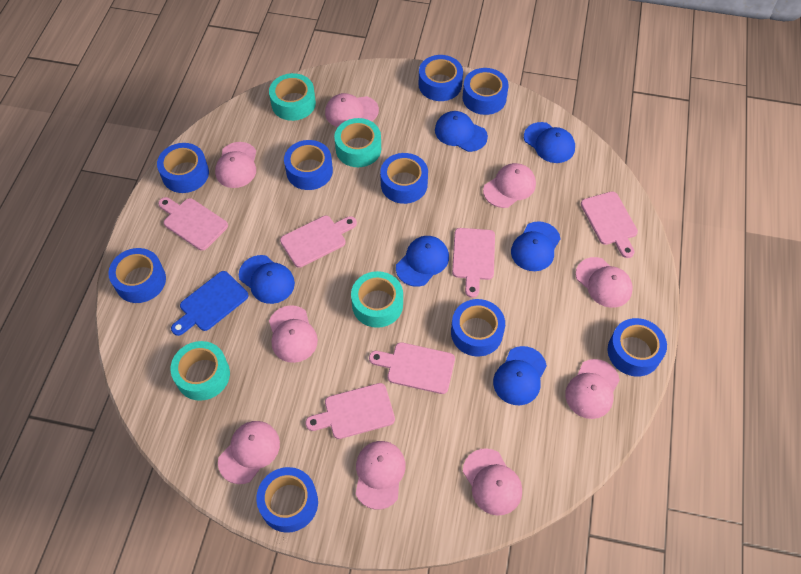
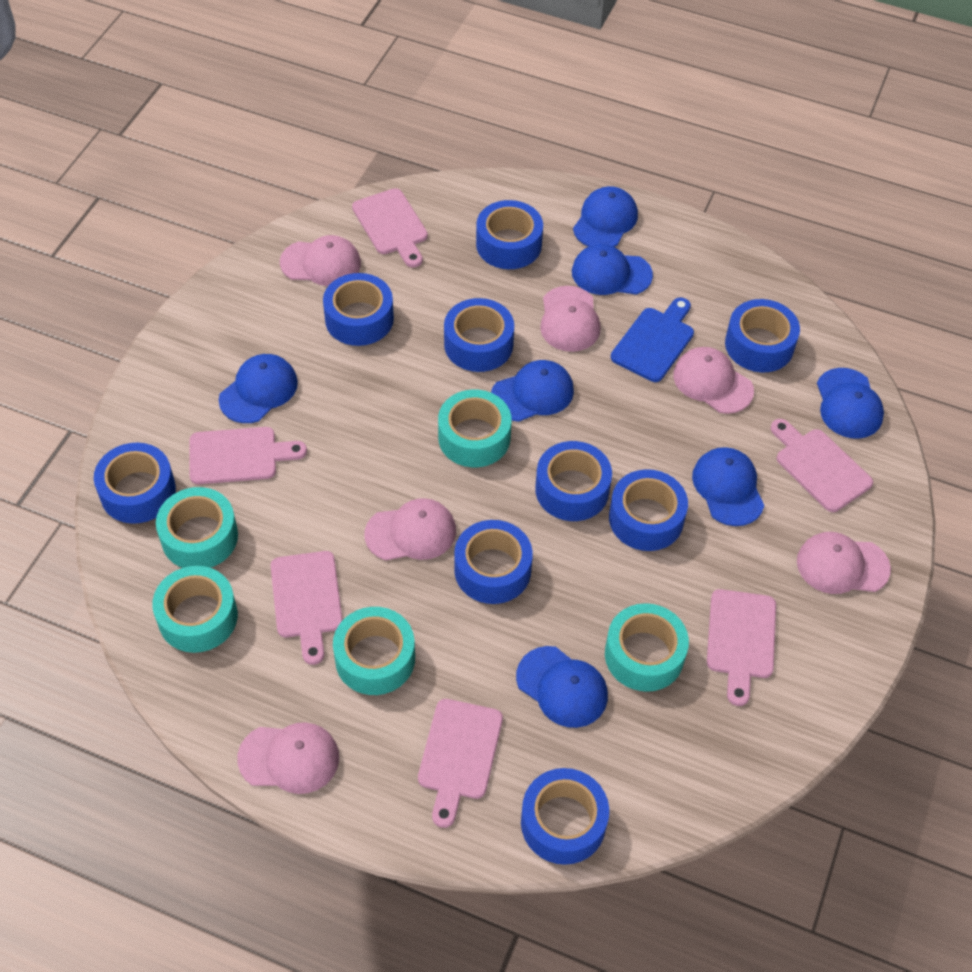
blue cap: 6 -> 7
pink cap: 9 -> 6
turquoise tape: 4 -> 5

